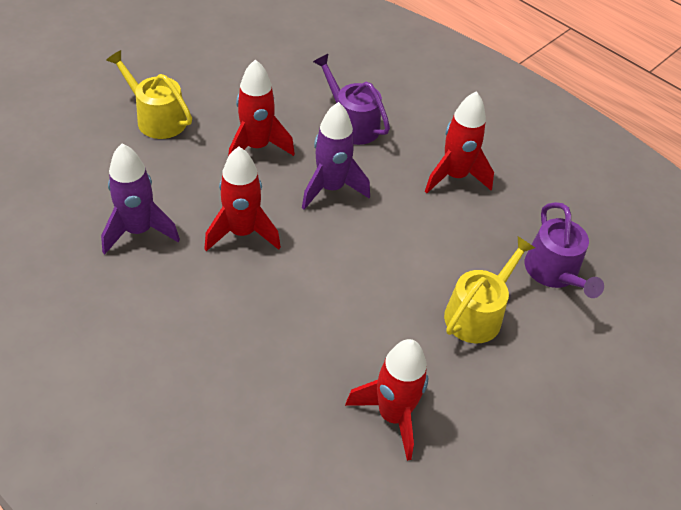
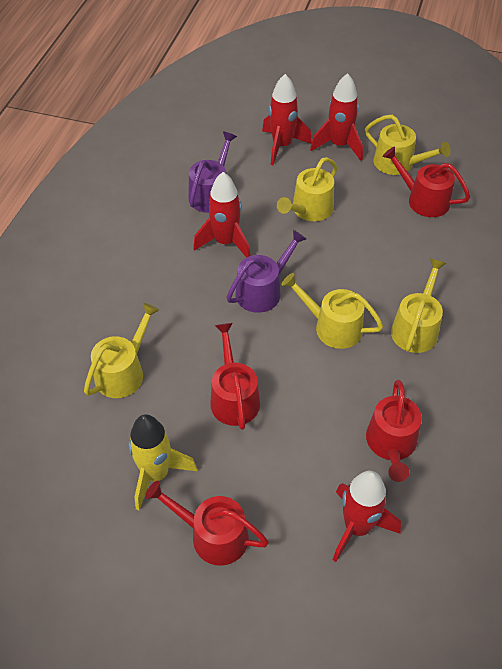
purple rocket: 2 -> 0
red watering can: 0 -> 4
yellow rocket: 0 -> 1
yellow watering can: 2 -> 5

